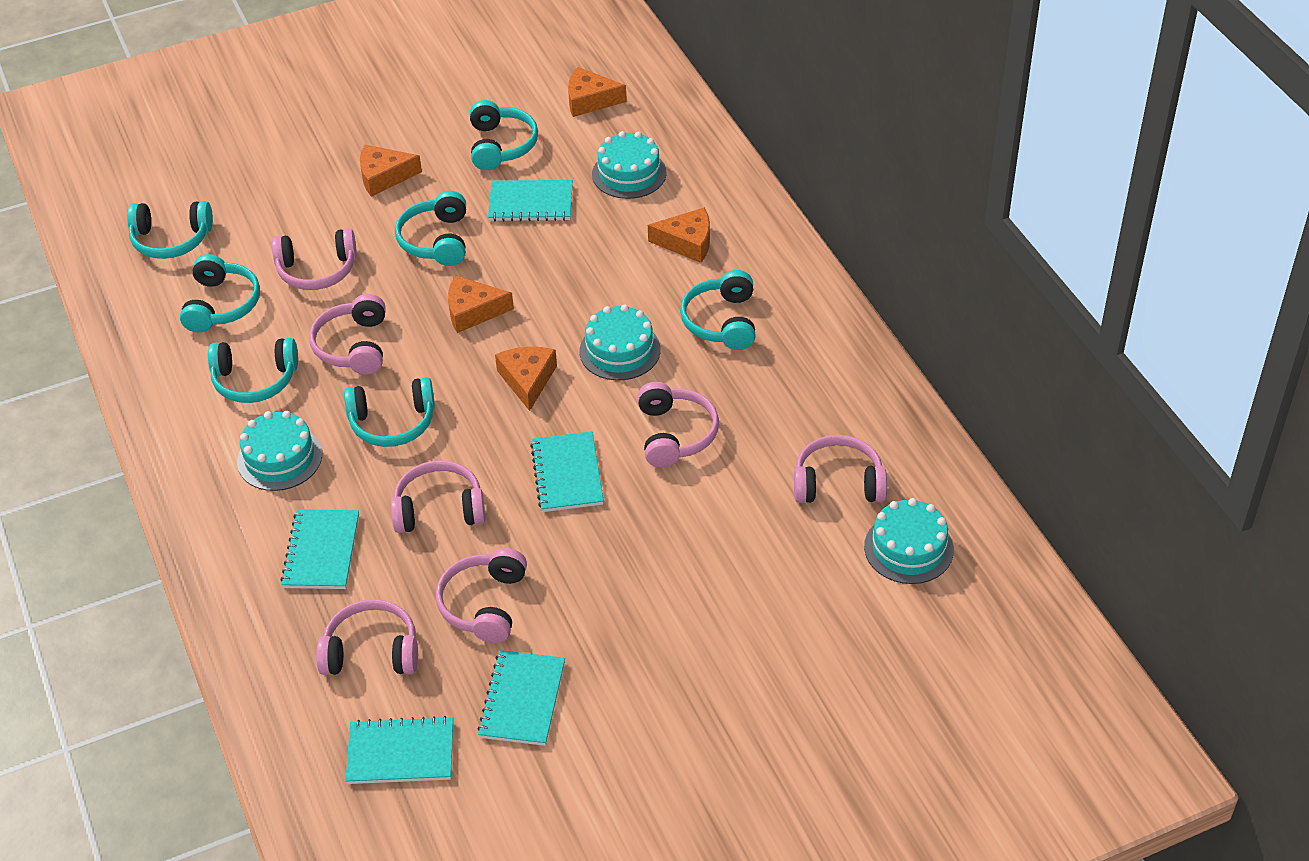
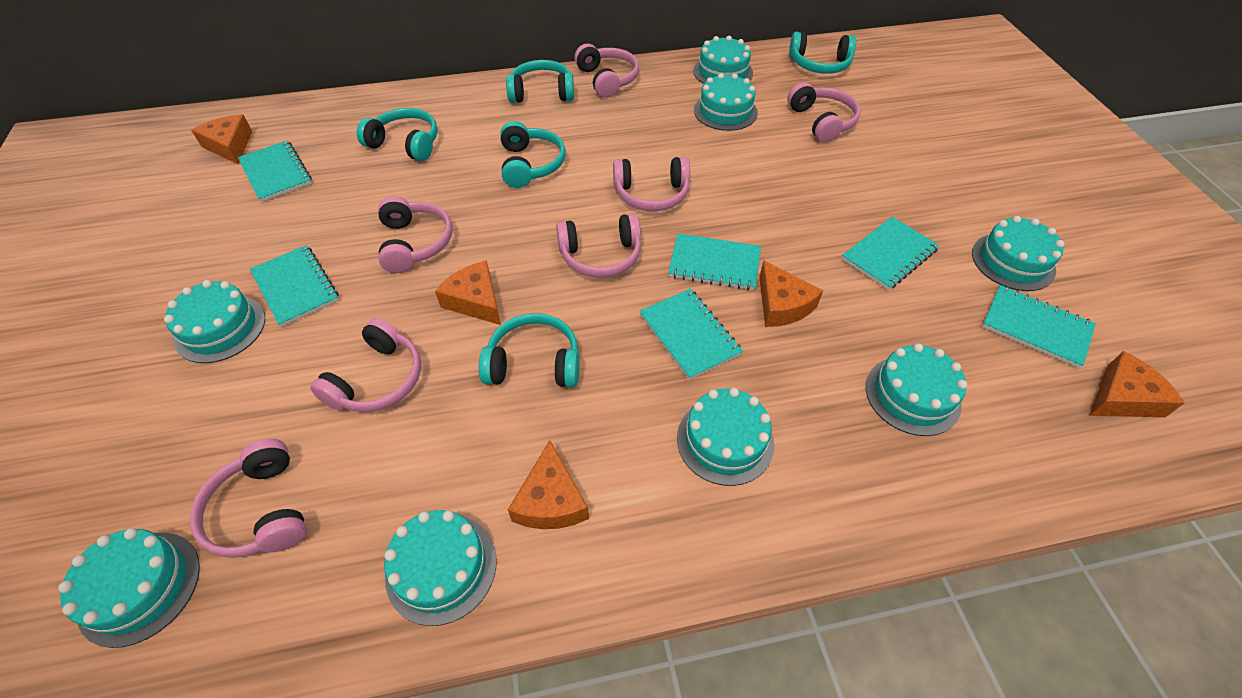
turquoise cake: 4 -> 8
turquoise headphones: 7 -> 5
turquoise notebook: 5 -> 6

